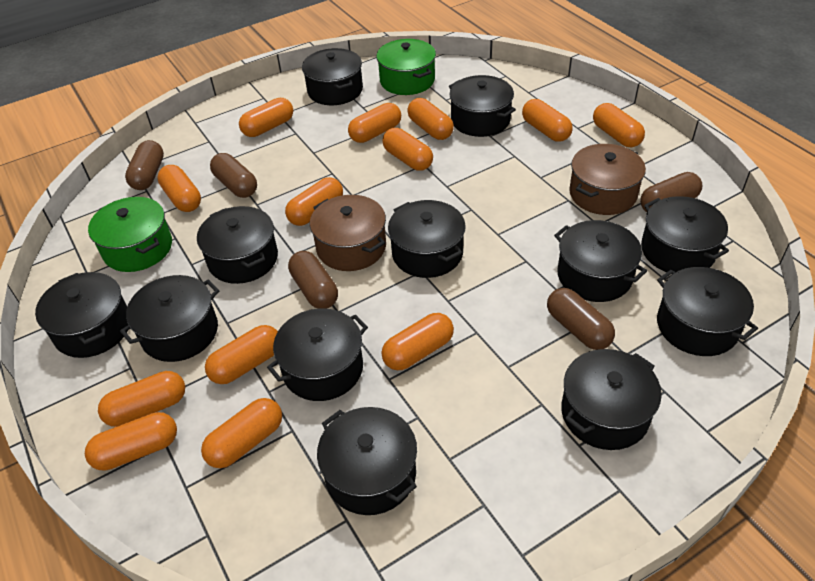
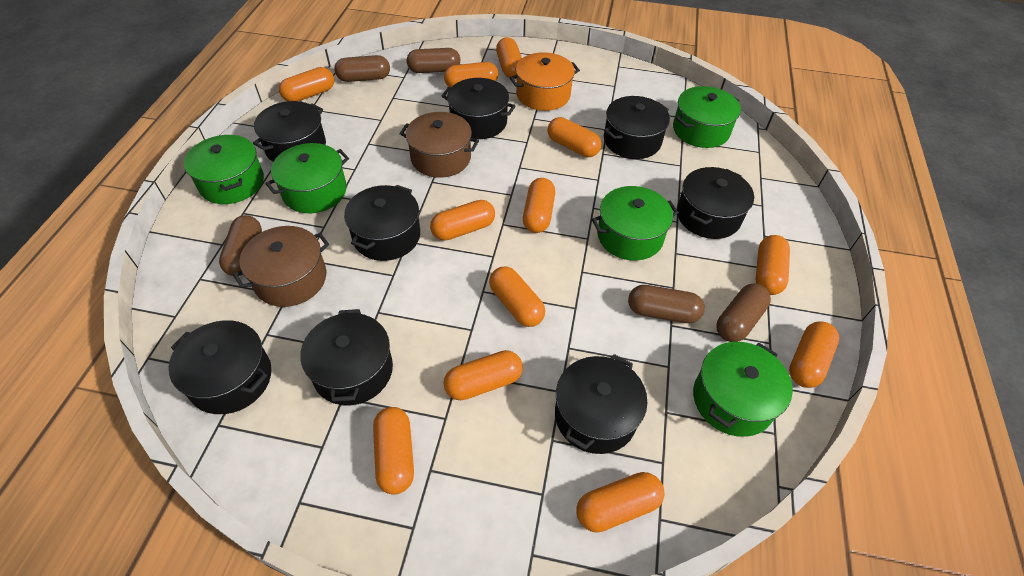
black pot: 12 -> 8
green pot: 2 -> 5
orange capsule: 13 -> 12
orange pot: 0 -> 1

